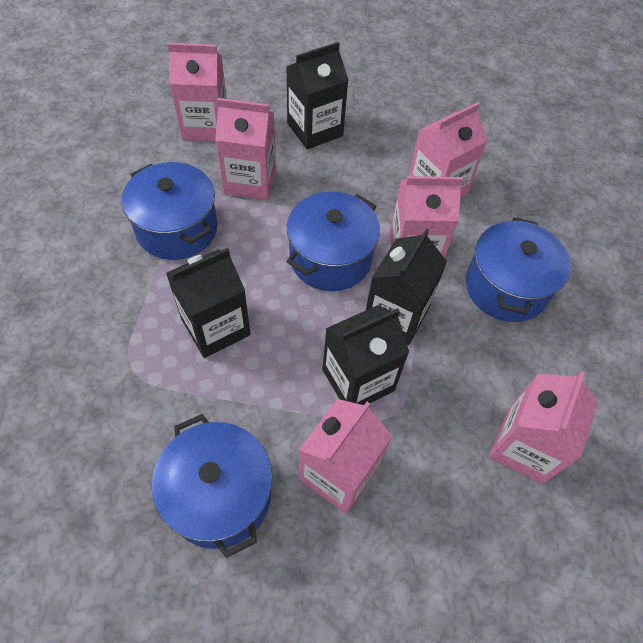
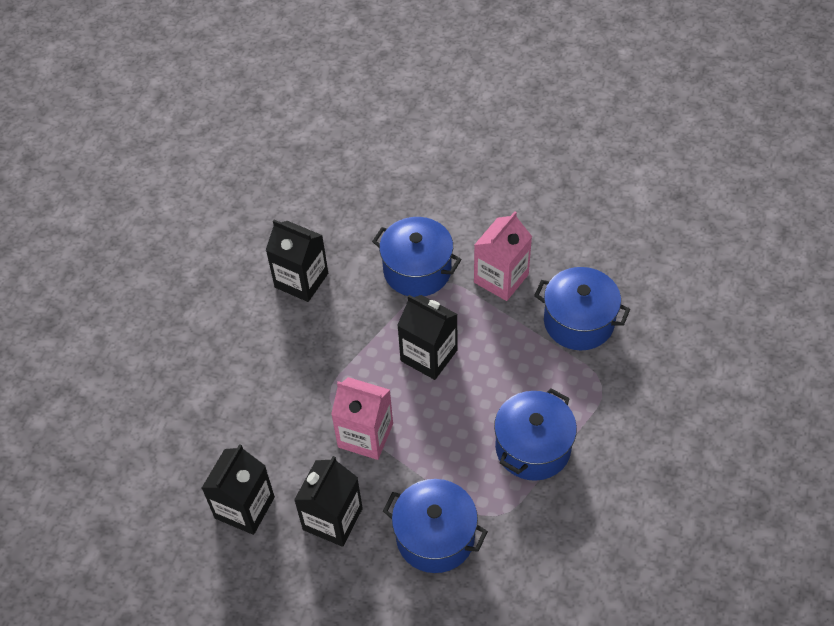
pink carton: 6 -> 2

